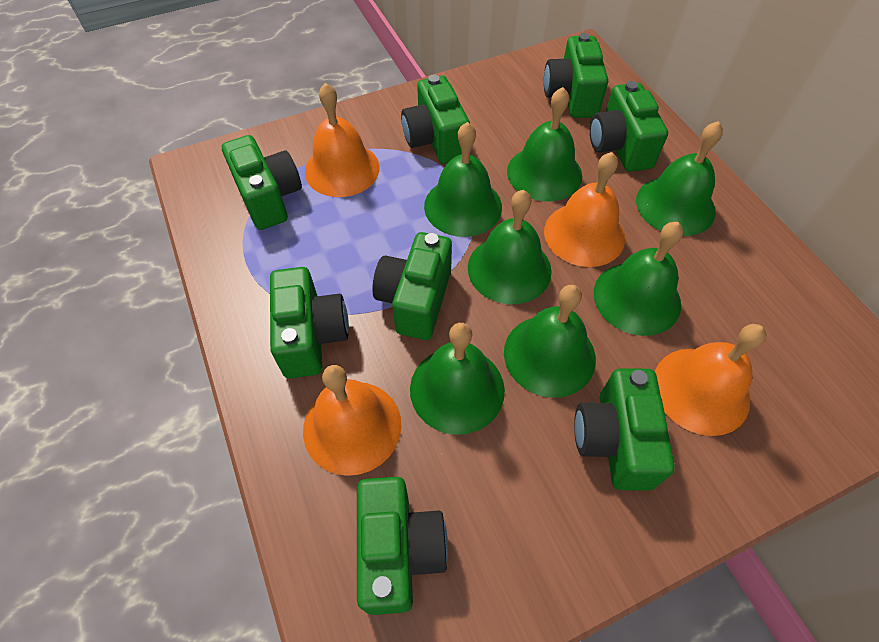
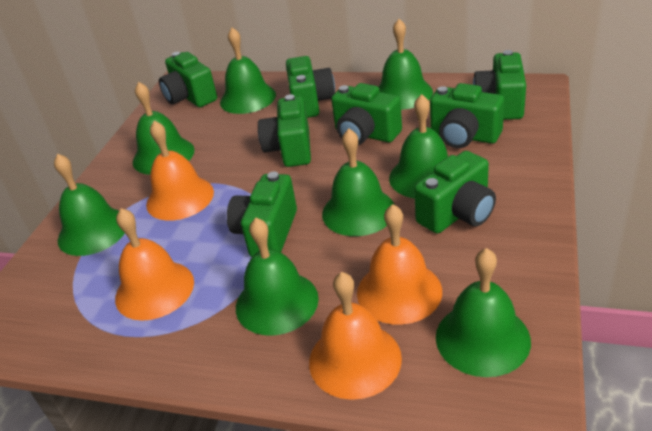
green bell: 7 -> 8

